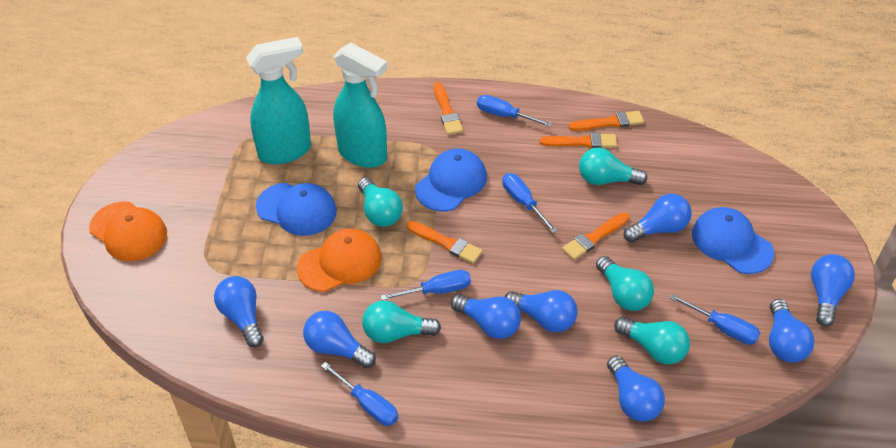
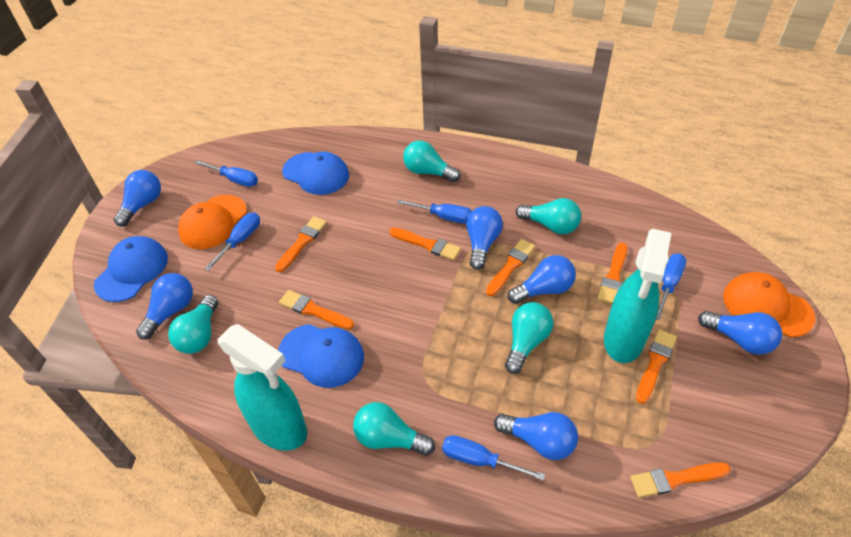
blue light bulb: 8 -> 6
orange brush: 5 -> 7

